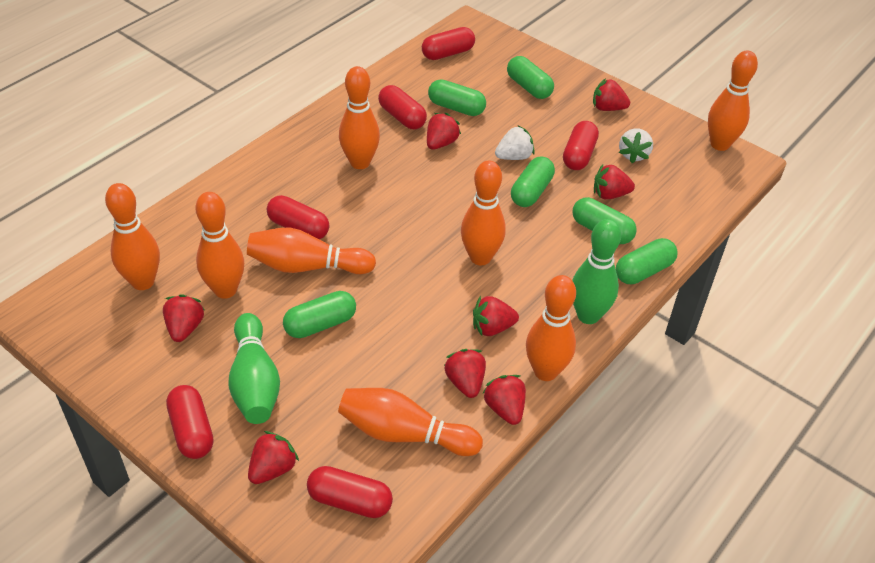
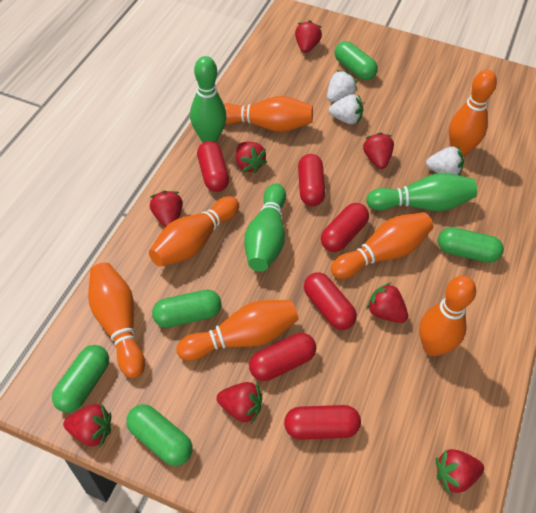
green bowling pin: 2 -> 3
green capsule: 6 -> 5
orange bowling pin: 8 -> 7
white strawberry: 2 -> 3

